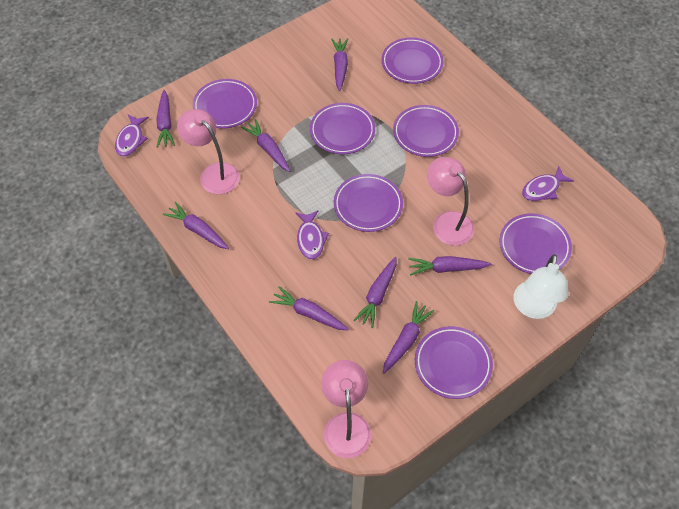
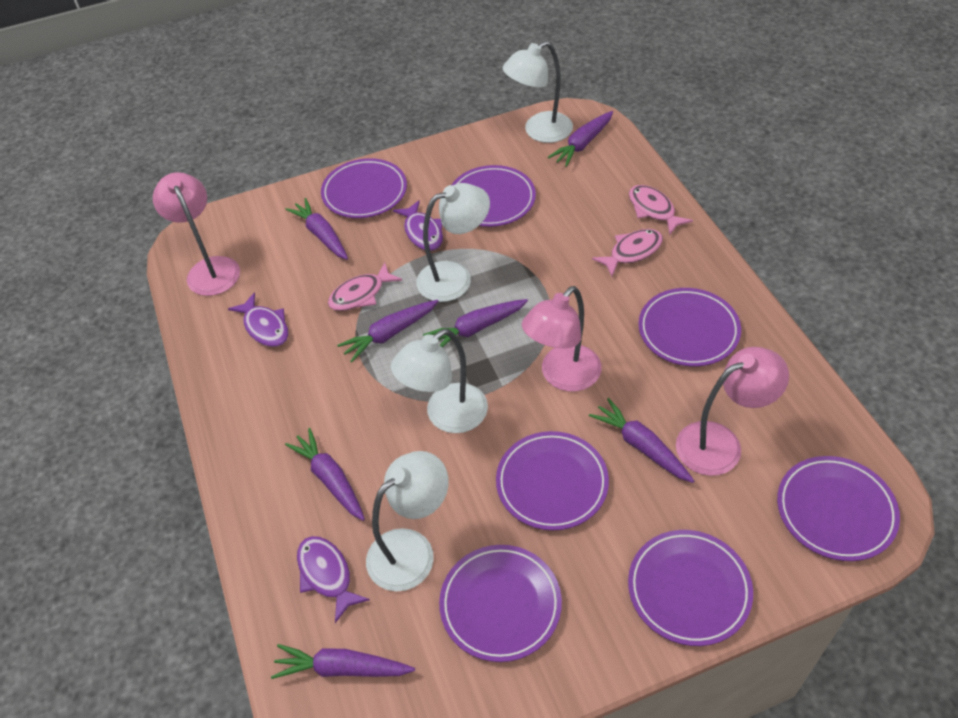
pink fish: 0 -> 3
purple carrot: 8 -> 7
white lamp: 1 -> 4

